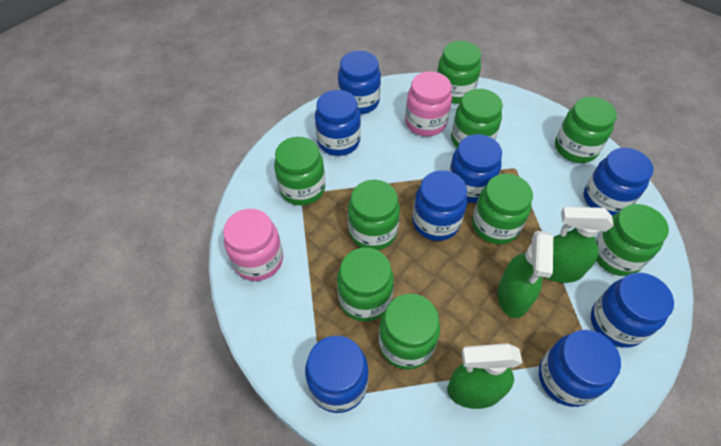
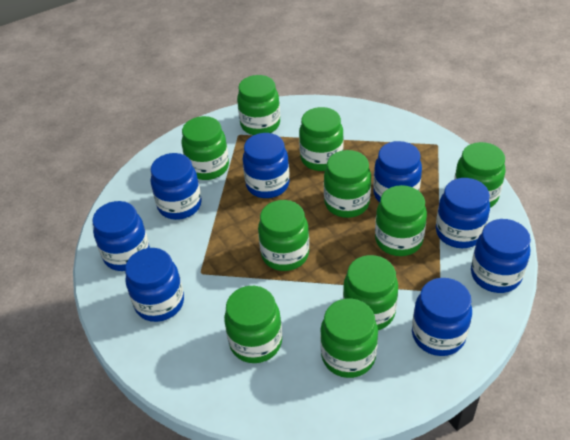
green jar: 9 -> 10
green spray bottle: 3 -> 0
pink jar: 2 -> 0

